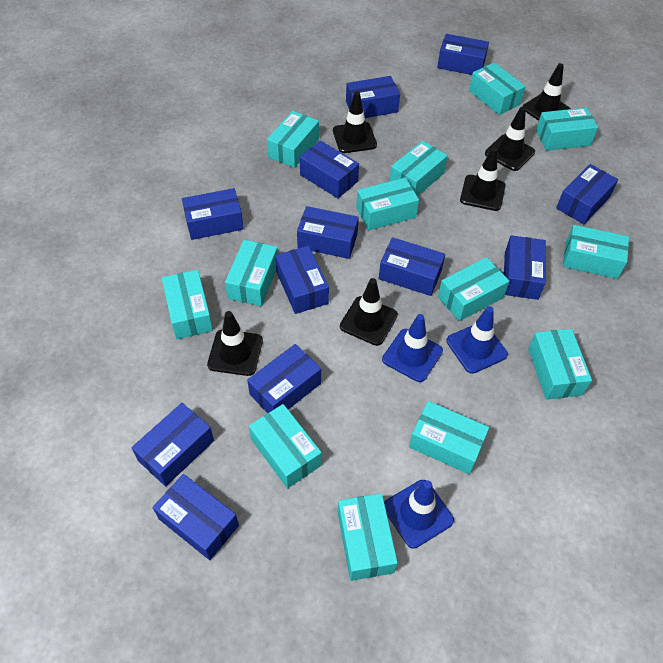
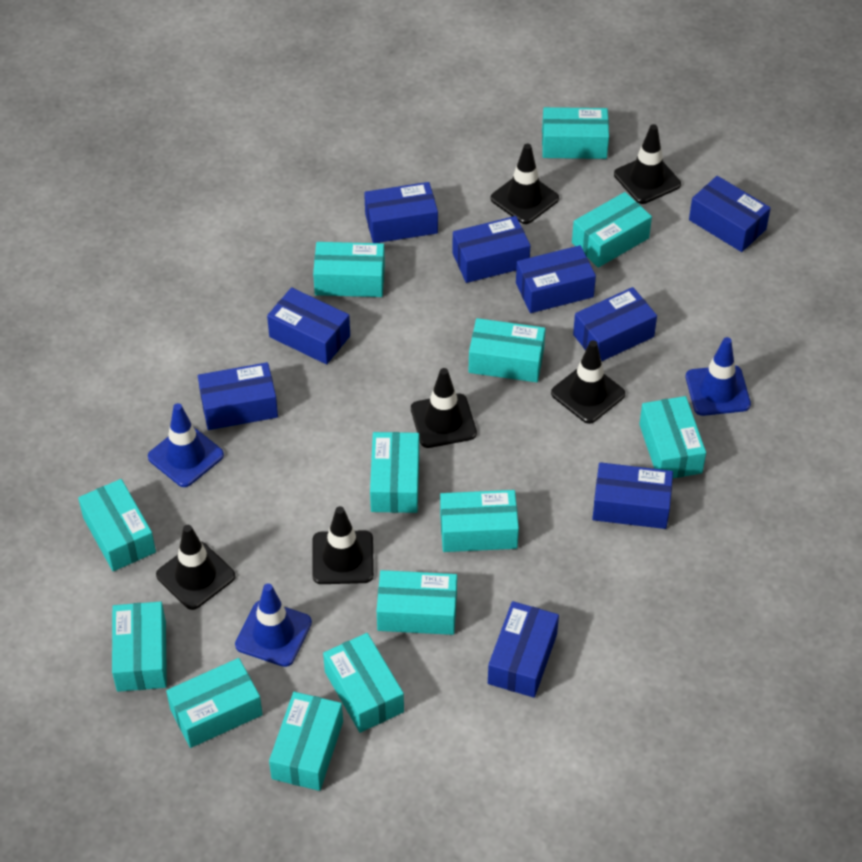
blue box: 12 -> 9

